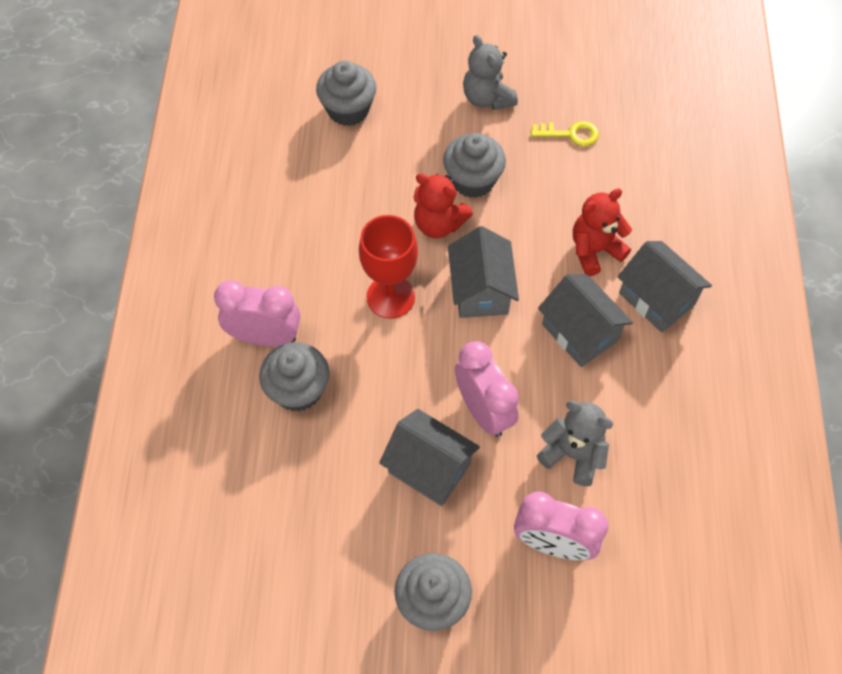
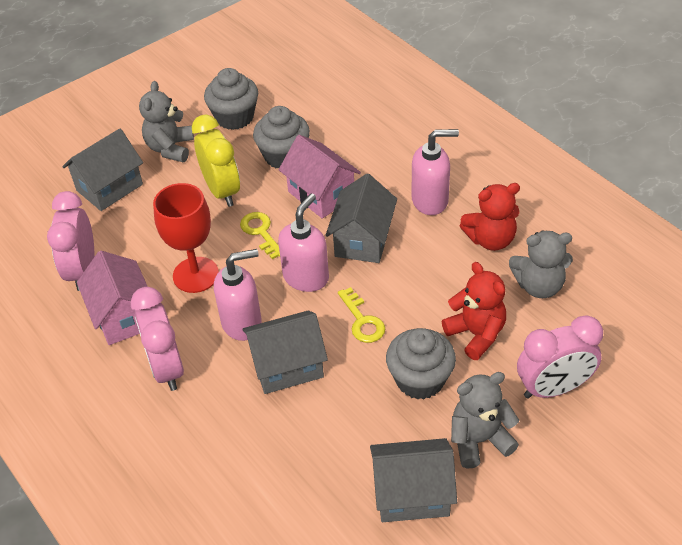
grey cupcake: 4 -> 3
grey teddy bear: 2 -> 3
pink house: 0 -> 2
pink soap dispenser: 0 -> 3
yellow clock: 0 -> 1
yellow key: 1 -> 2

